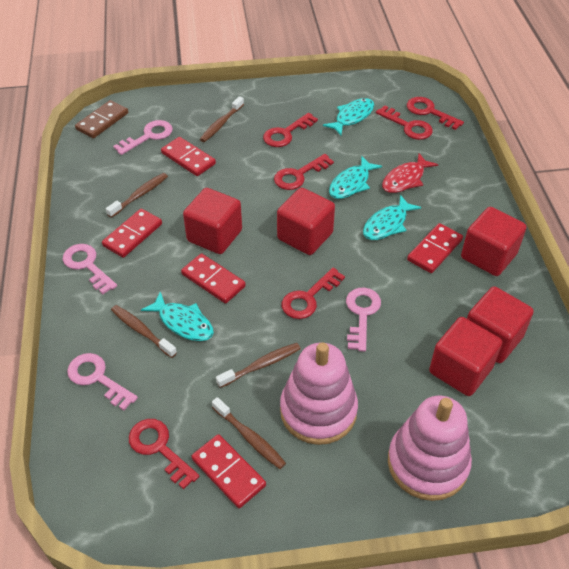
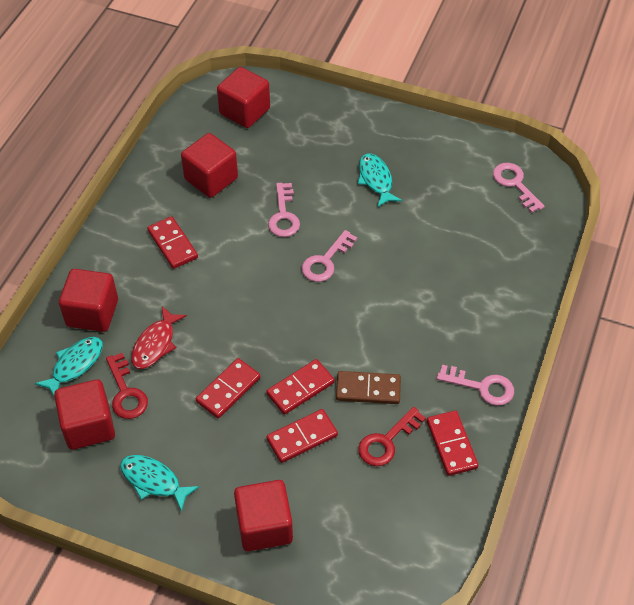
brown toothbrush: 5 -> 0
pink stacking toy: 2 -> 0
red key: 6 -> 2
turquoise fish: 4 -> 3

